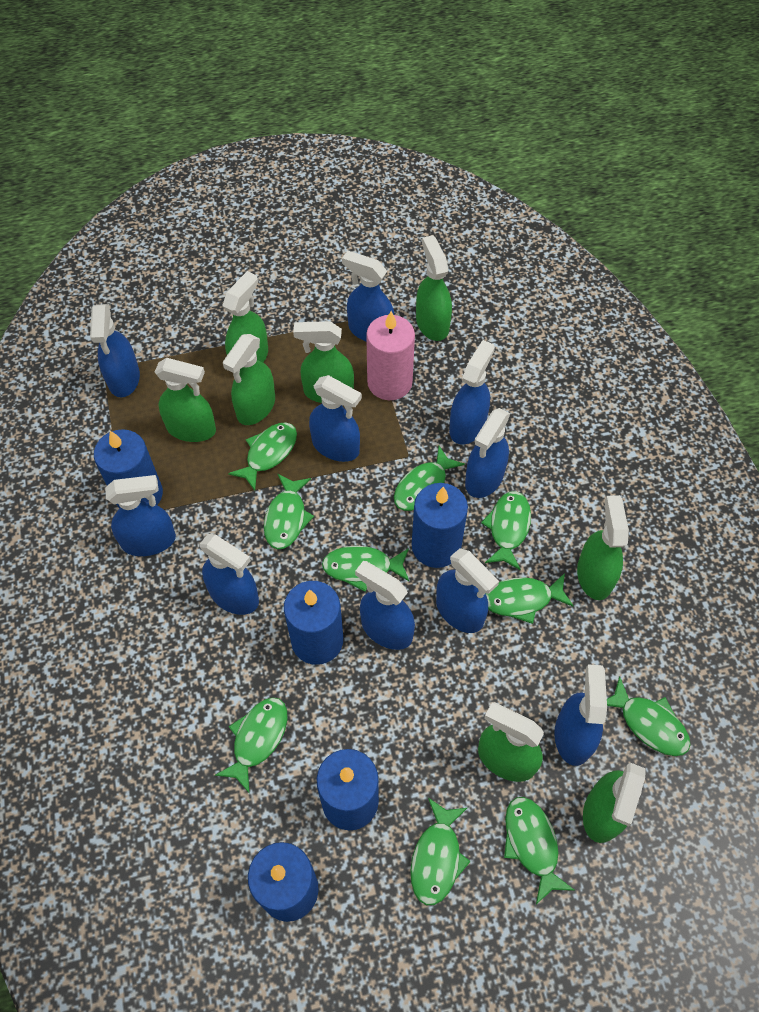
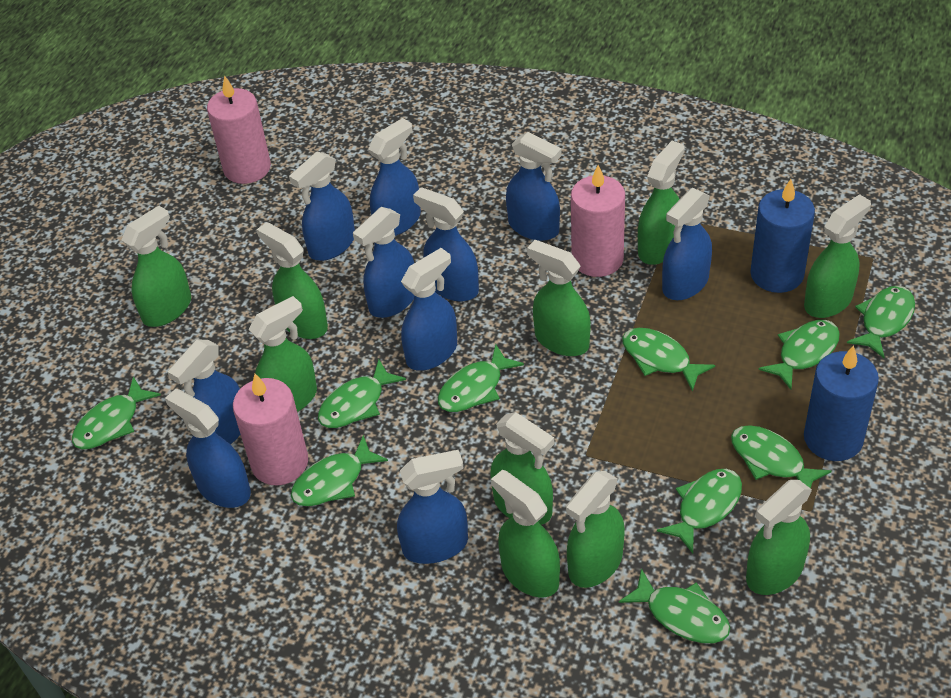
blue candle: 5 -> 2
green spray bottle: 8 -> 10
pink candle: 1 -> 3

